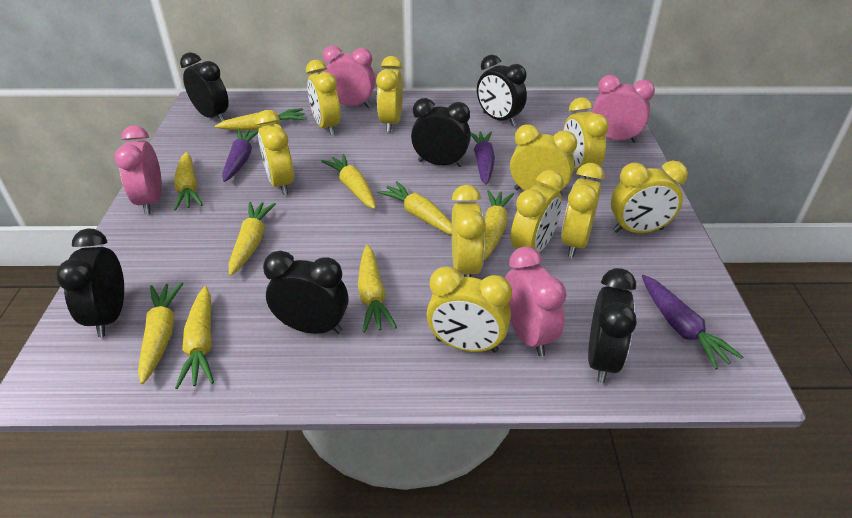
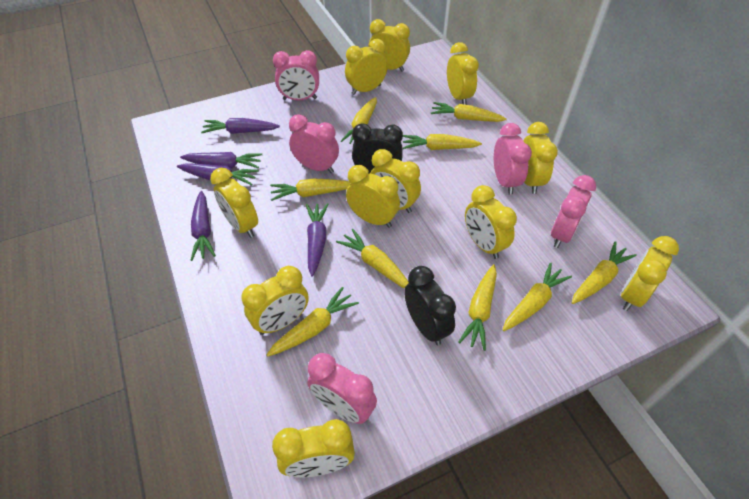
black clock: 6 -> 2
pink clock: 4 -> 5
purple carrot: 3 -> 5
yellow clock: 10 -> 11

